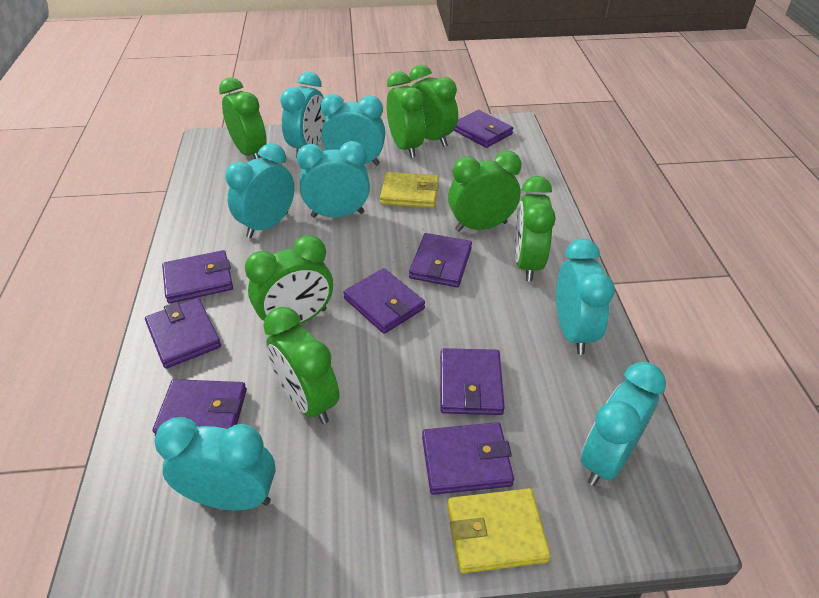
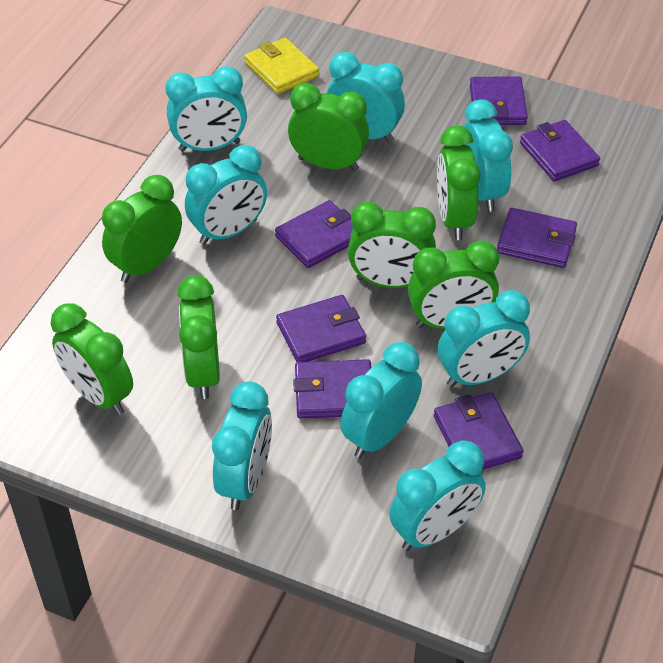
purple wallet: 8 -> 7
turquoise clock: 7 -> 8
yellow wallet: 2 -> 1

